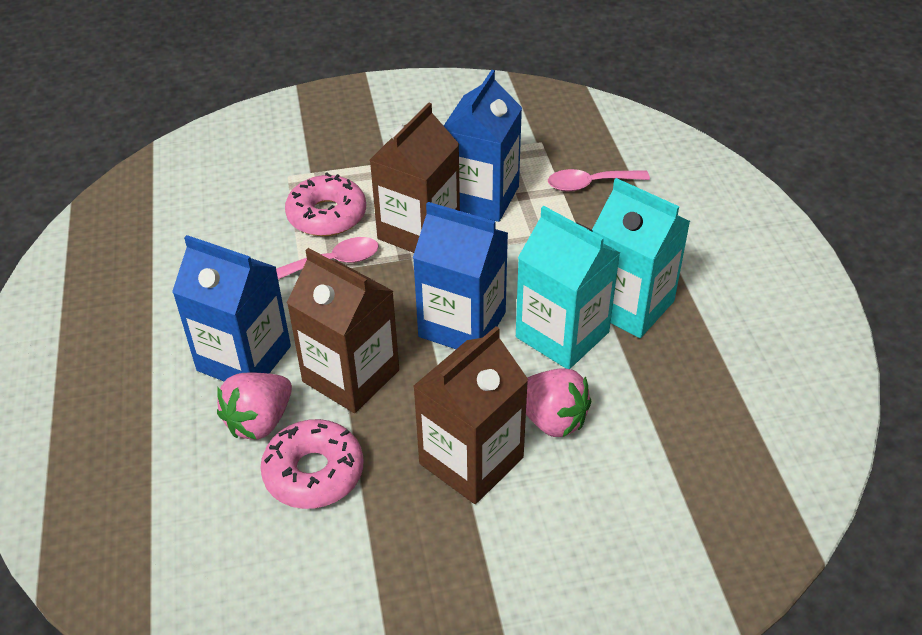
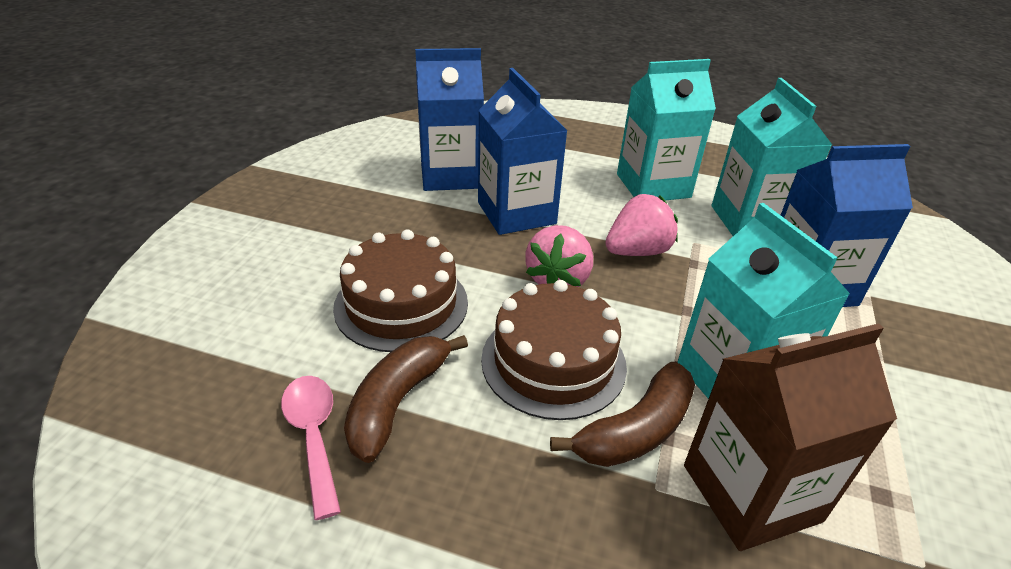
brown banana: 0 -> 2
brown cake: 0 -> 2
brown carton: 3 -> 1
pink donut: 2 -> 0
pink spoon: 2 -> 1
turquoise carton: 2 -> 3

